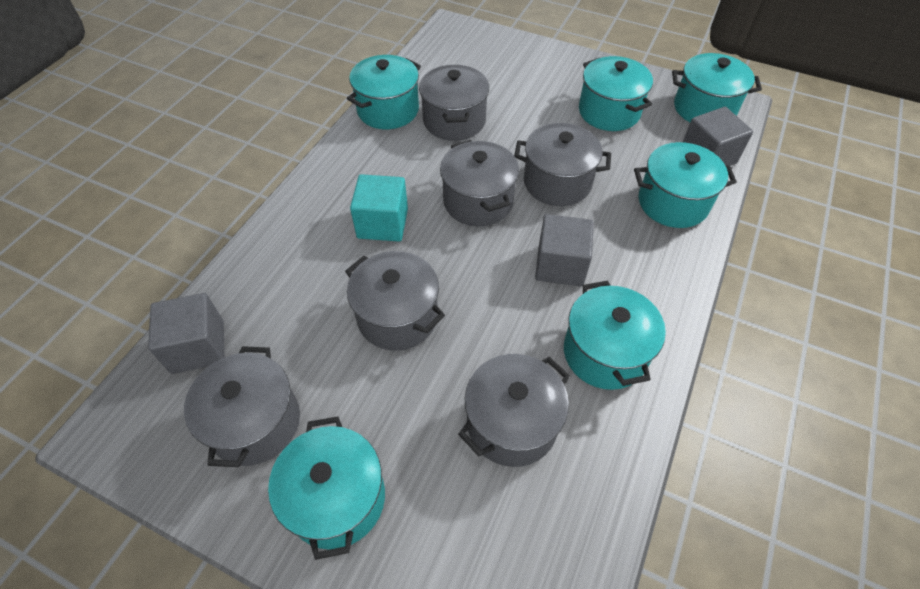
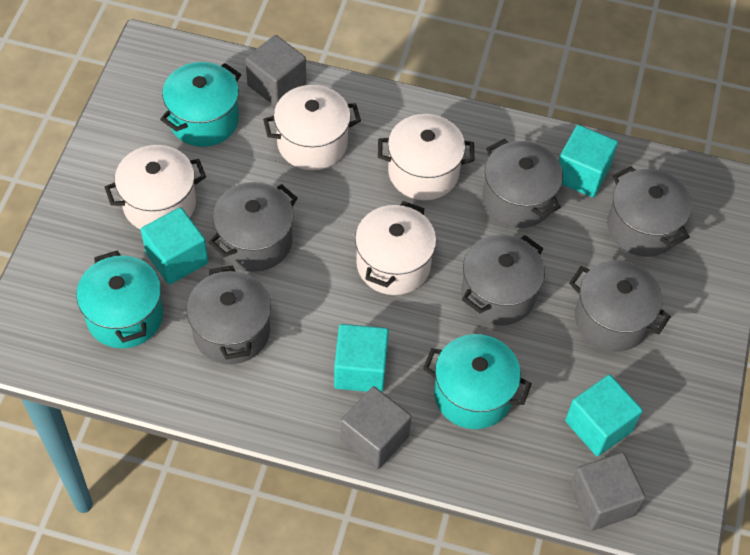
turquoise cube: 1 -> 4
turquoise pot: 6 -> 3
white pot: 0 -> 4

